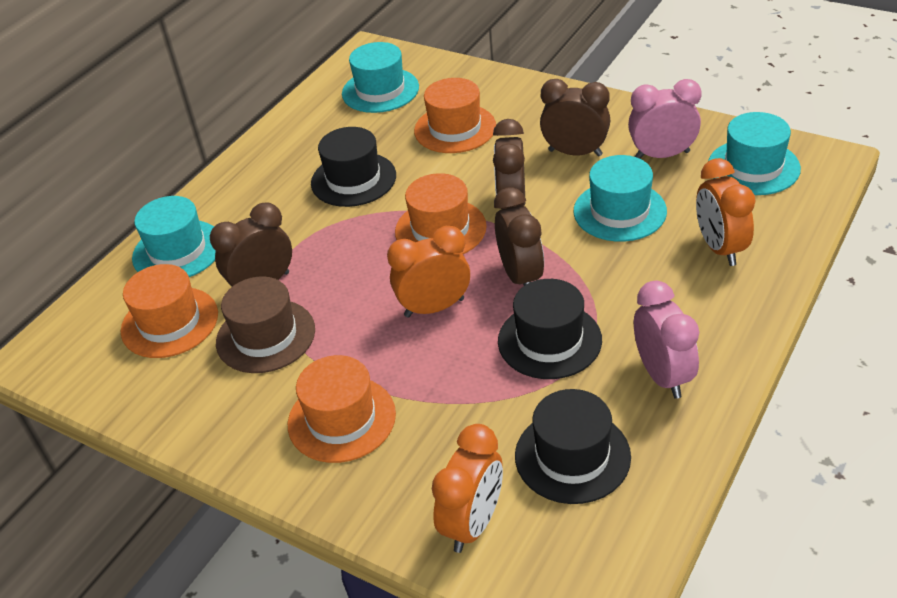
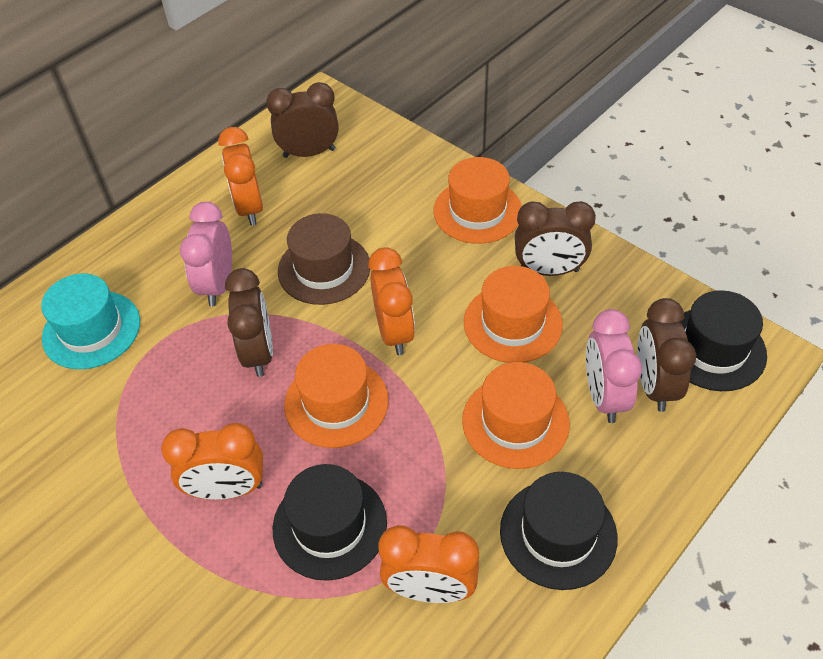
orange clock: 3 -> 4
turquoise hat: 4 -> 1

